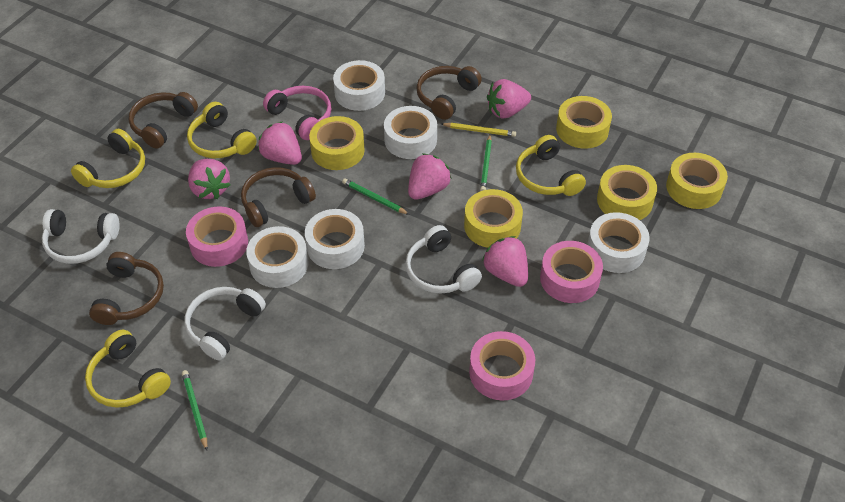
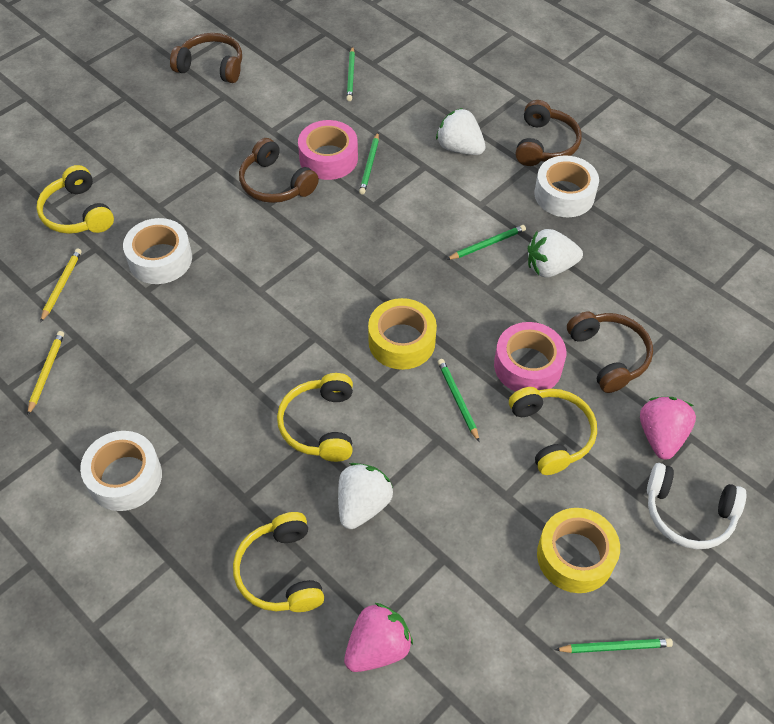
green pencil: 3 -> 5
pink headphones: 1 -> 0
pink strawberry: 5 -> 2
pink tape: 3 -> 2
white headphones: 3 -> 1
white strawberry: 0 -> 3
white tape: 5 -> 3
yellow pencil: 1 -> 2
yellow tape: 5 -> 2

